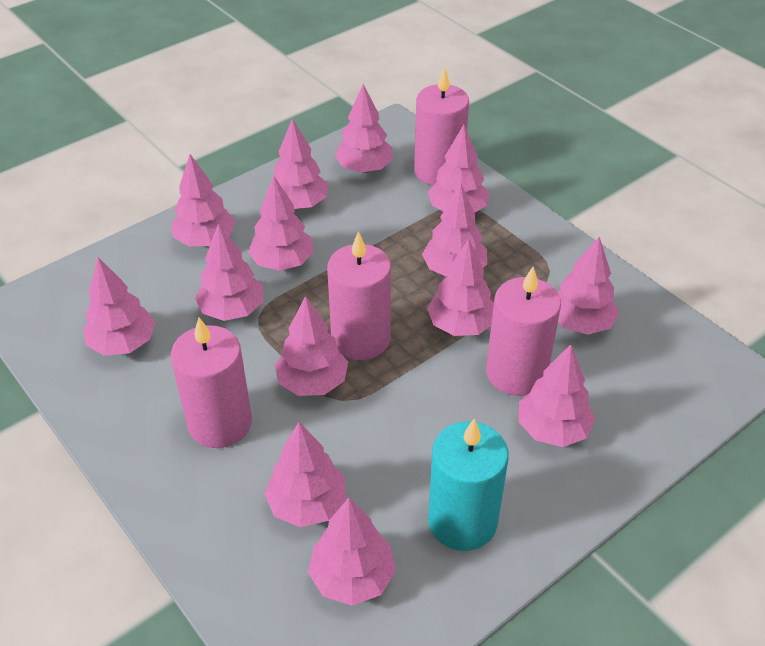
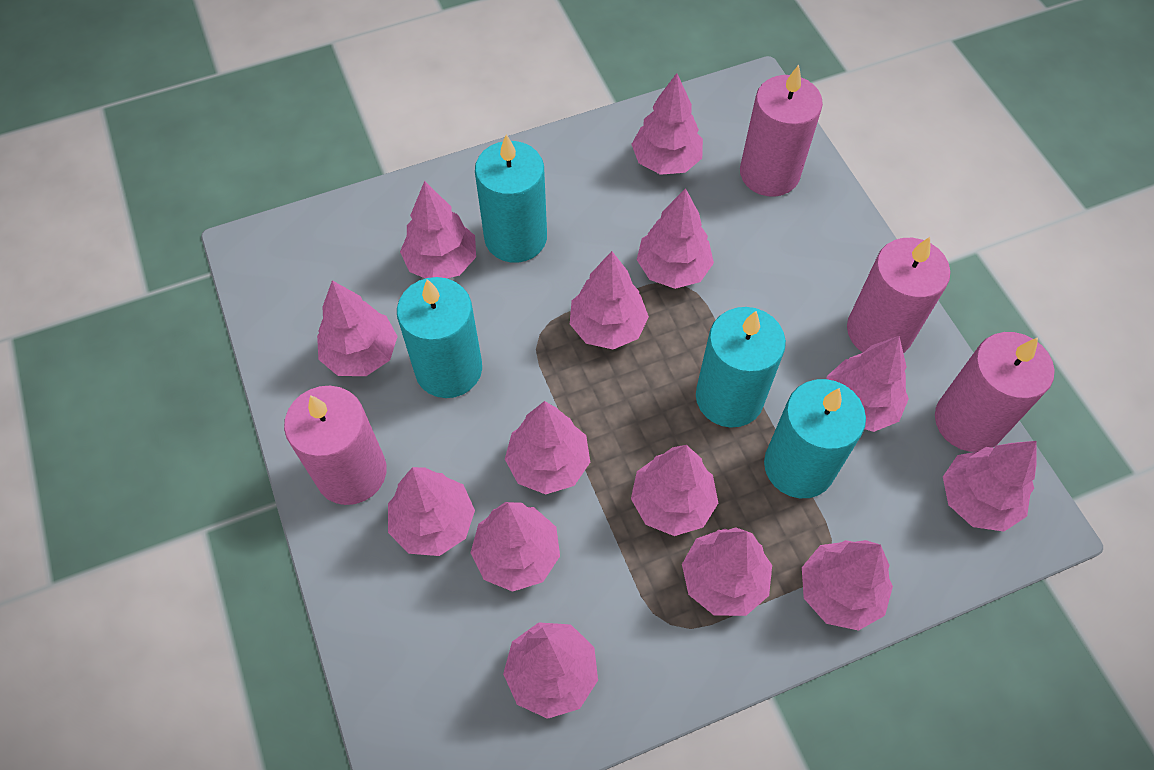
turquoise candle: 1 -> 4

